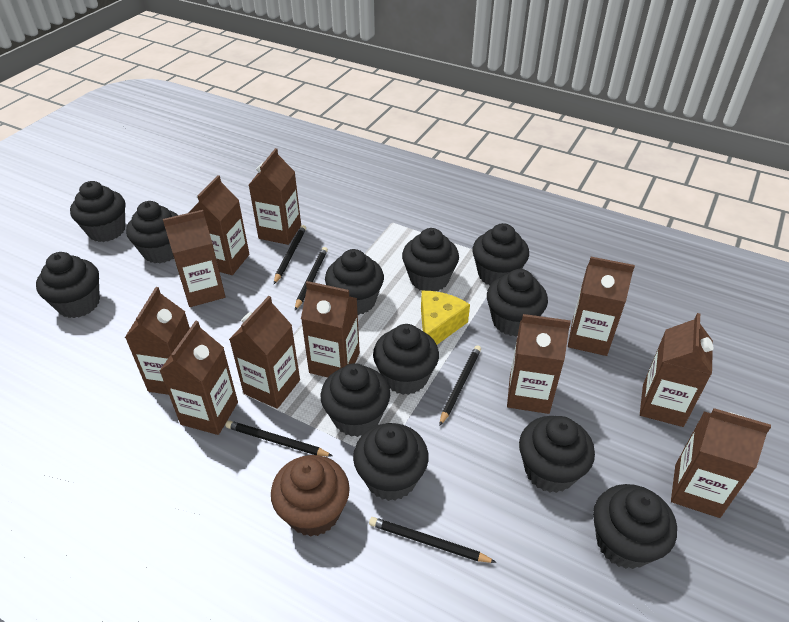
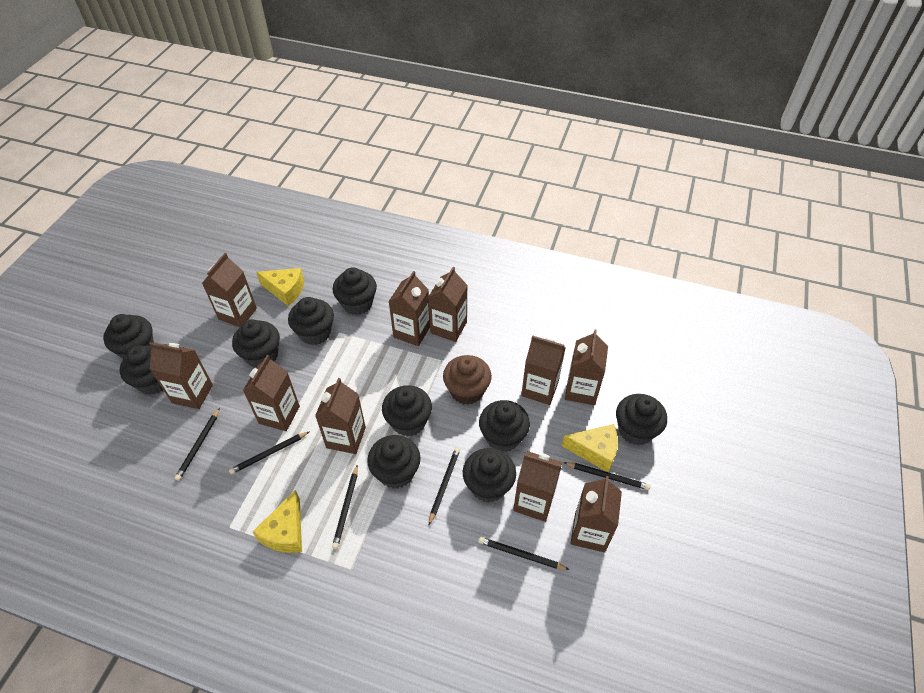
black cupcake: 12 -> 10
black pencil: 5 -> 6
brown carton: 11 -> 10
yellow cheese: 1 -> 3

